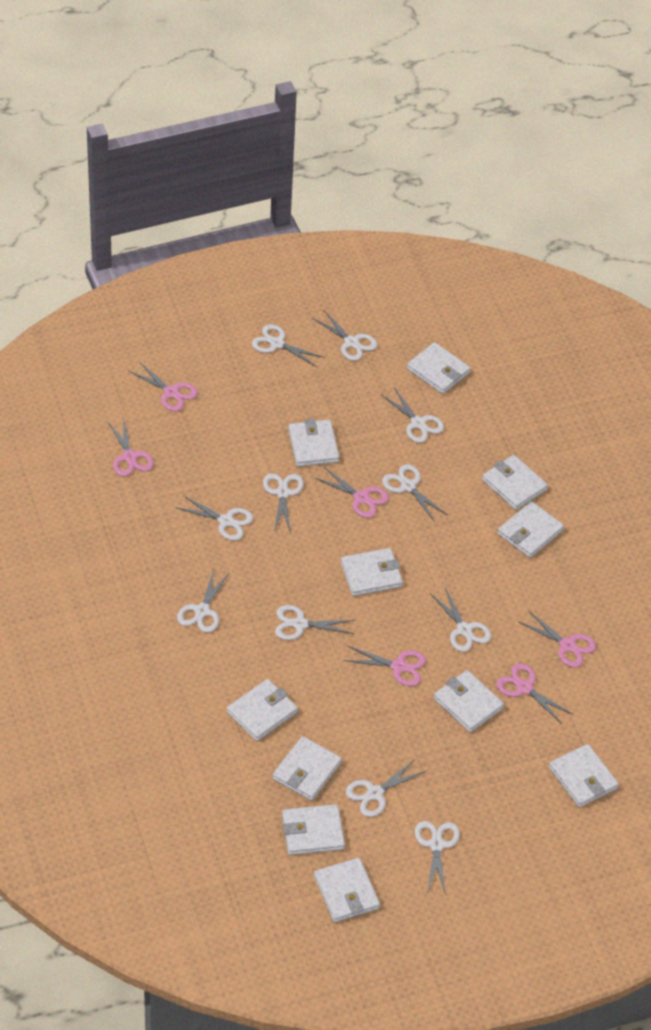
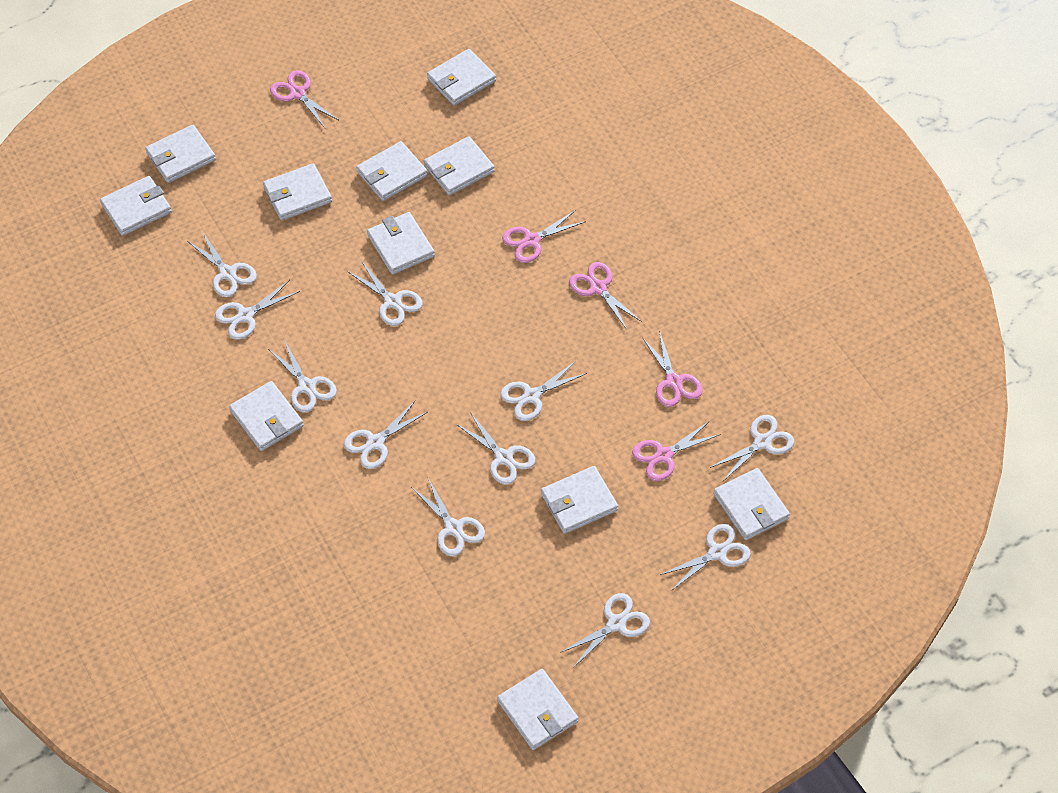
pink scissors: 6 -> 5

